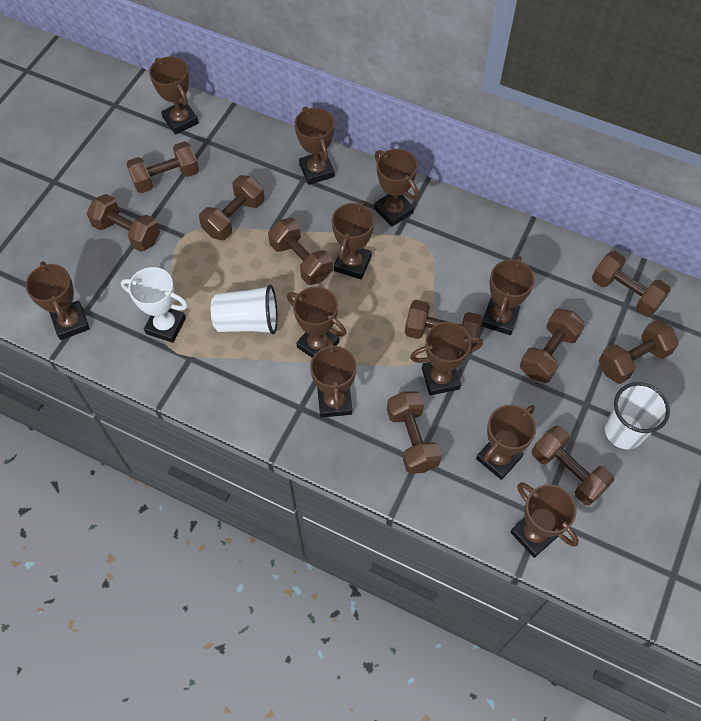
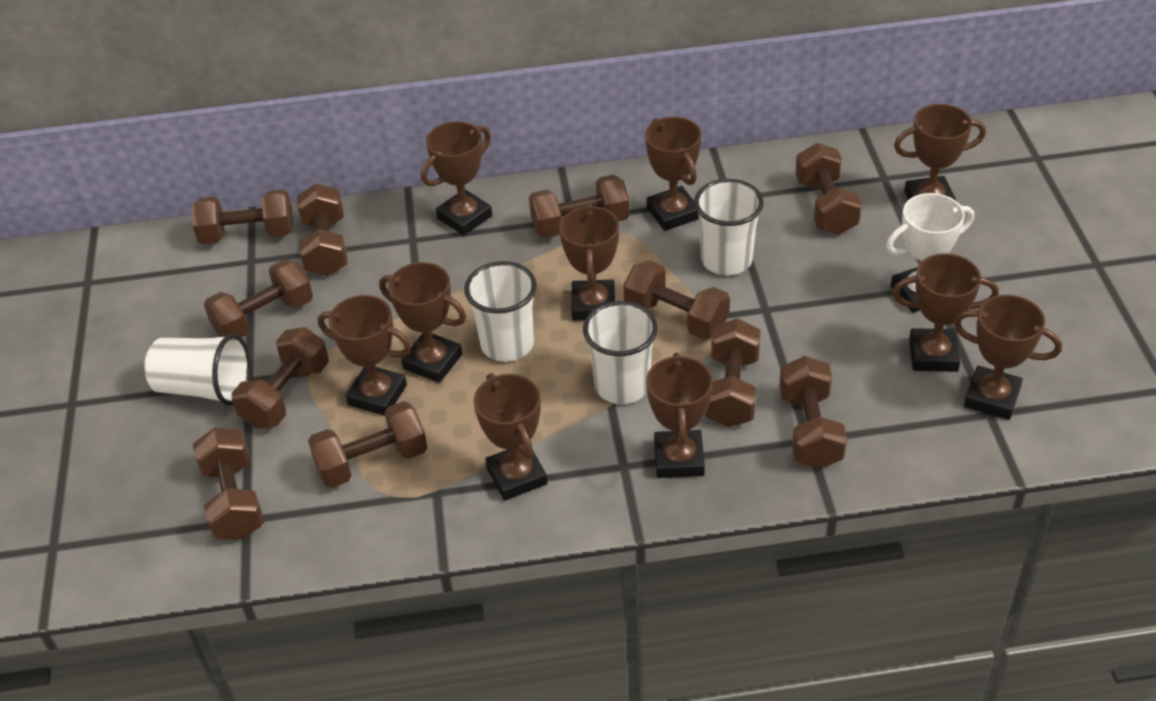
brown dumbbell: 10 -> 11
brown trophy: 11 -> 10
white cup: 2 -> 4

